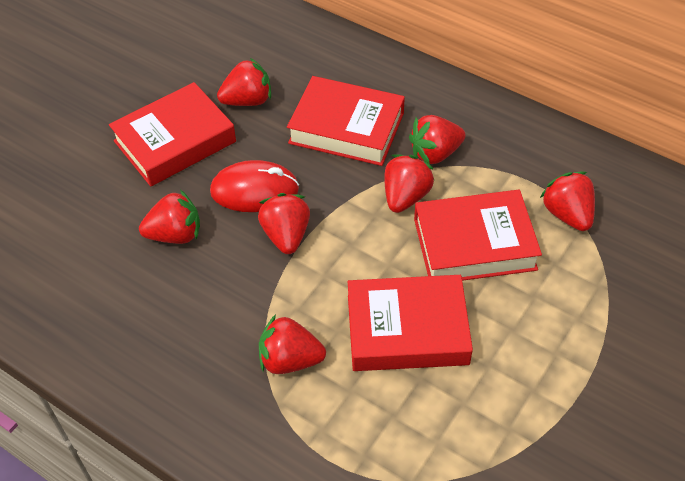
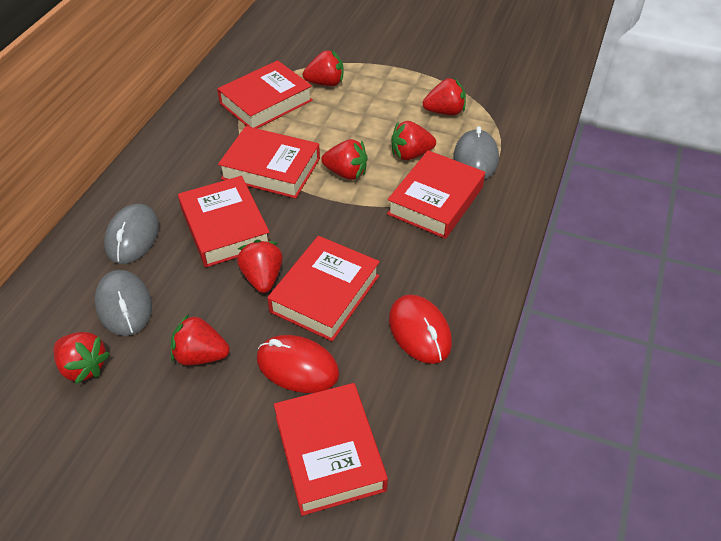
grey mouse: 0 -> 3
red book: 4 -> 6
red mouse: 1 -> 2

